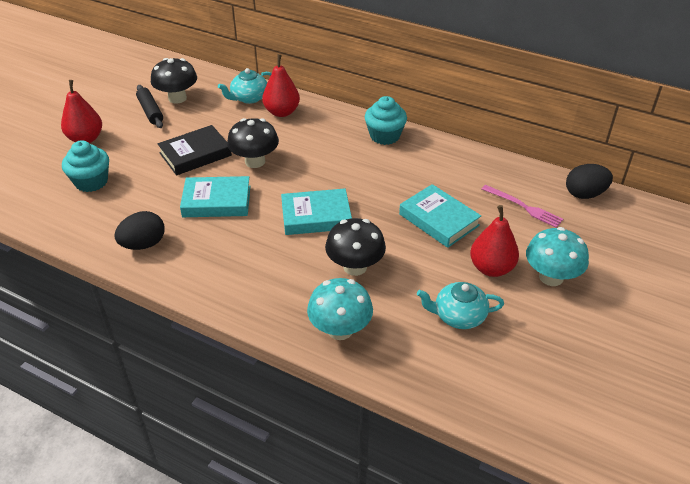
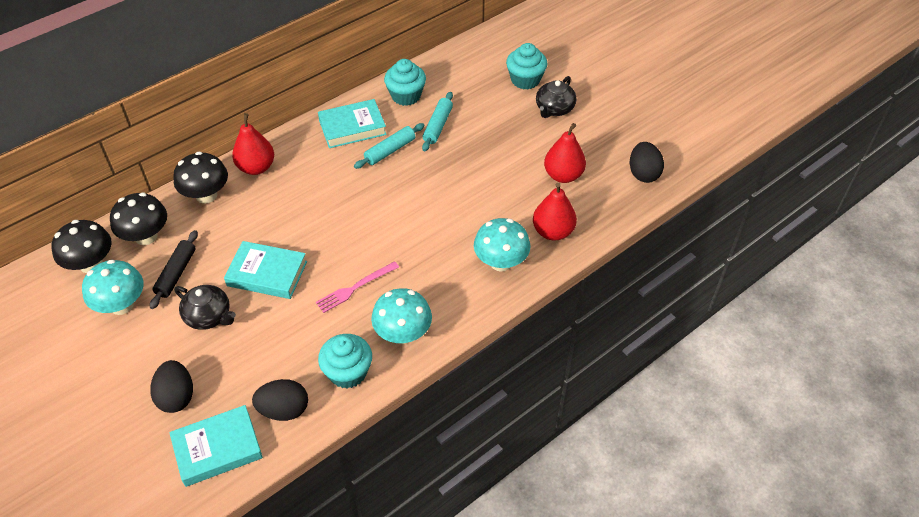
black book: 1 -> 0
black egg: 2 -> 3
black teapot: 0 -> 2
turquoise cupcake: 2 -> 3
turquoise mushroom: 2 -> 3
turquoise rolling pin: 0 -> 2
turquoise teapot: 2 -> 0

